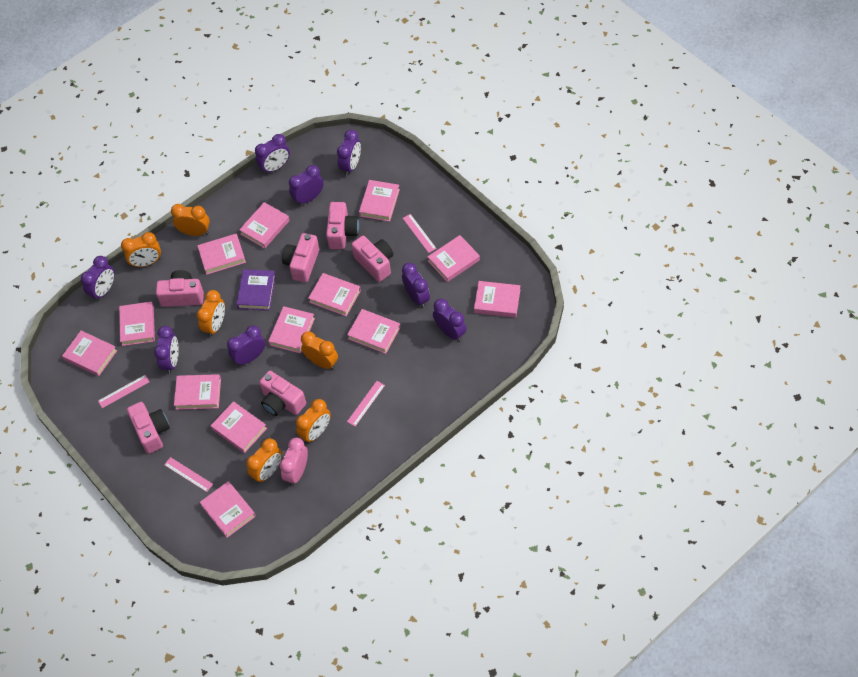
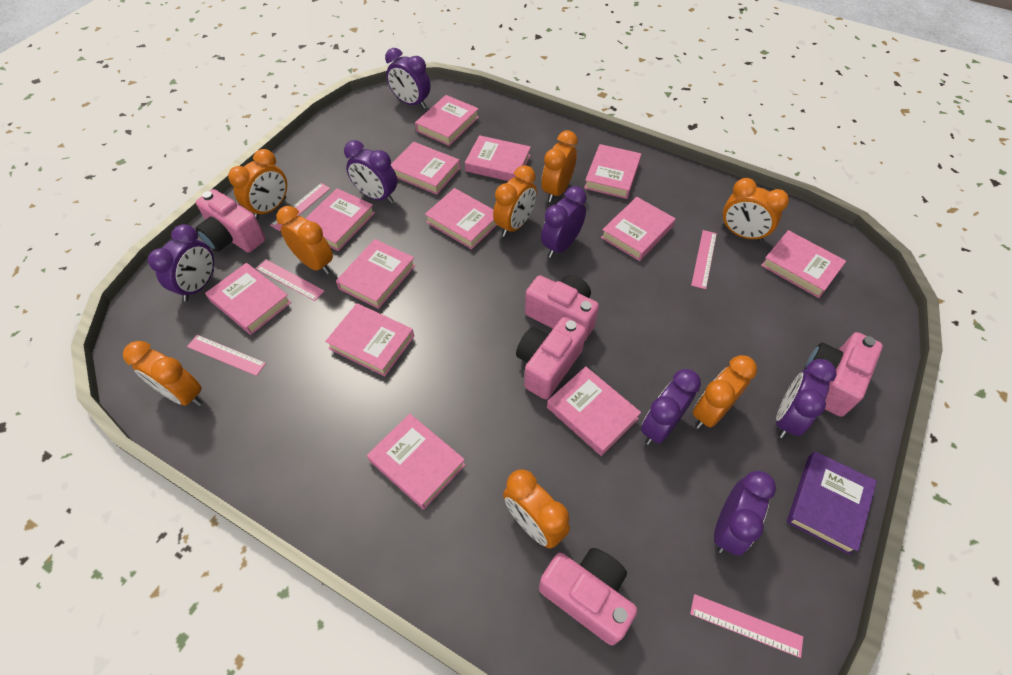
orange clock: 6 -> 8
pink camera: 6 -> 5
pink clock: 1 -> 0
pink ruler: 4 -> 5
purple clock: 8 -> 7

